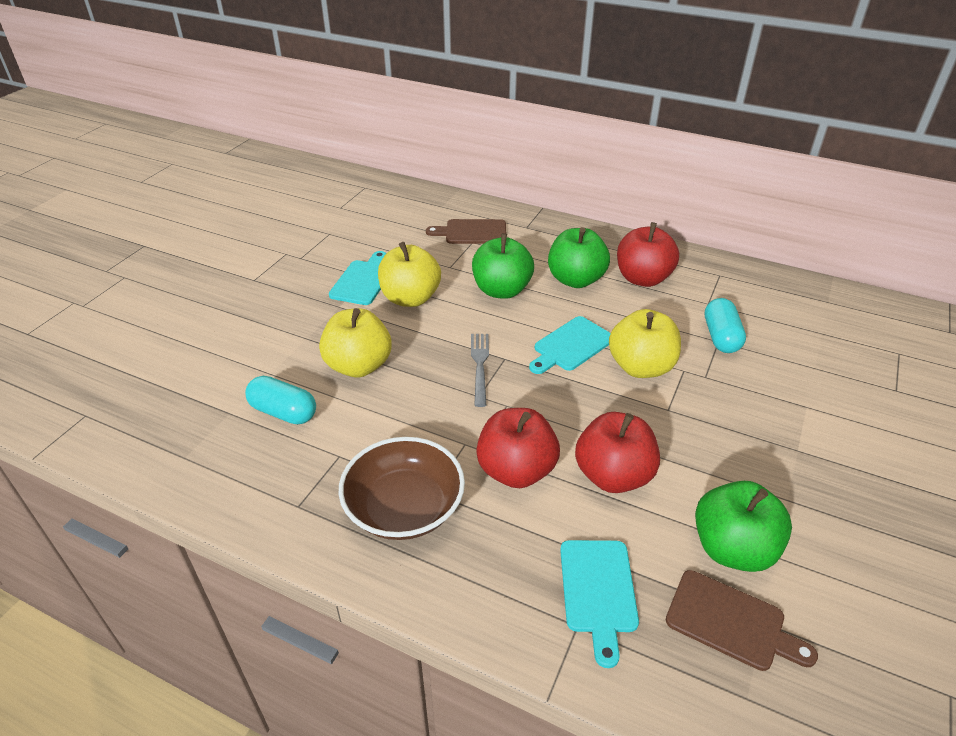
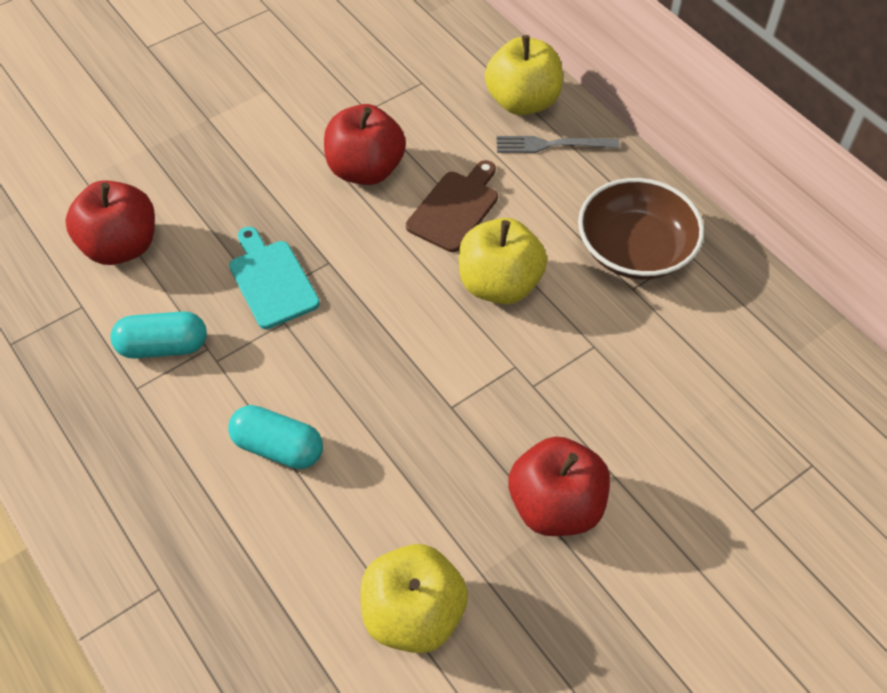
brown cutting board: 2 -> 1
green apple: 3 -> 0
turquoise cutting board: 3 -> 1

